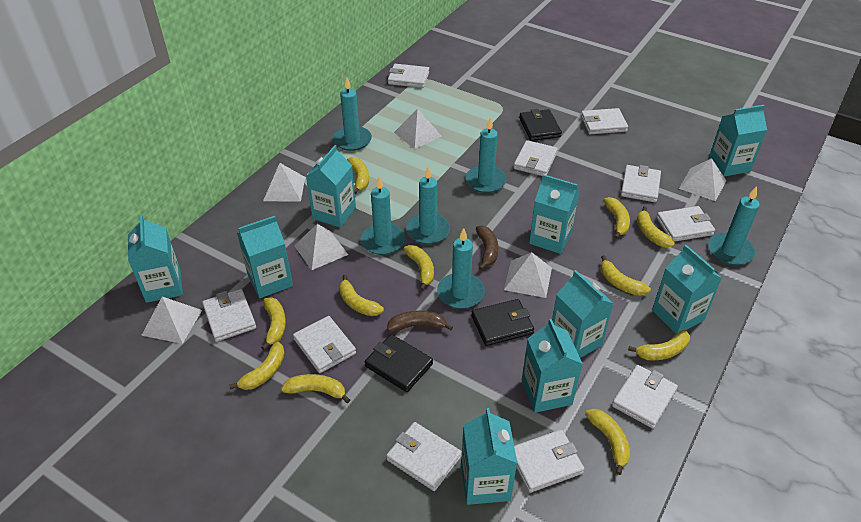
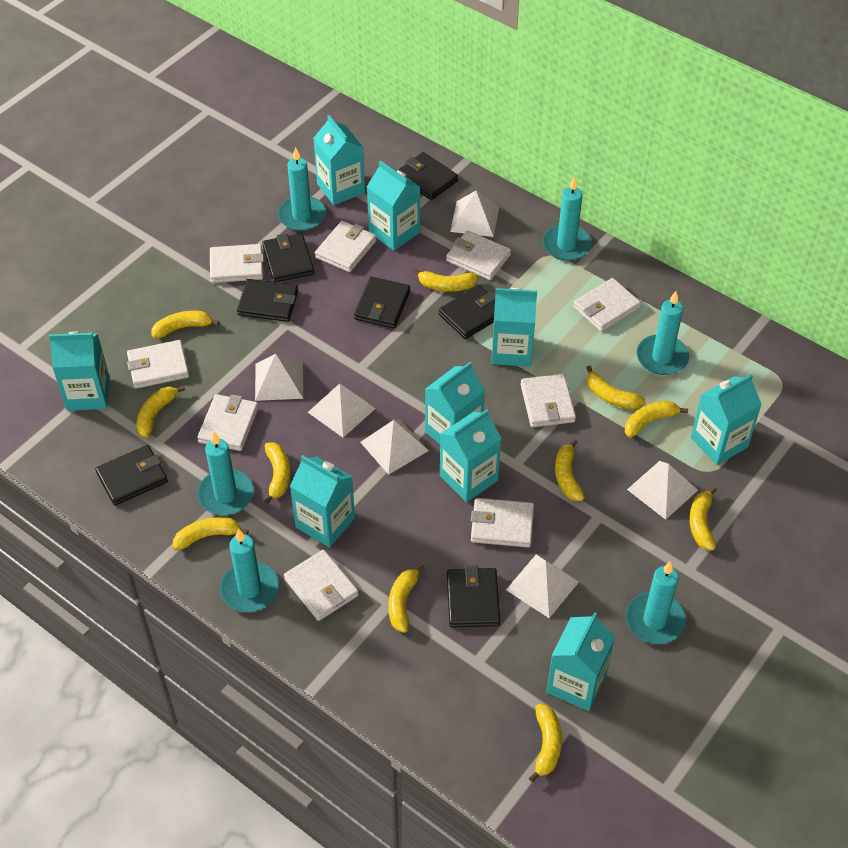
black wallet: 3 -> 7
brown banana: 2 -> 0
white wallet: 10 -> 9

